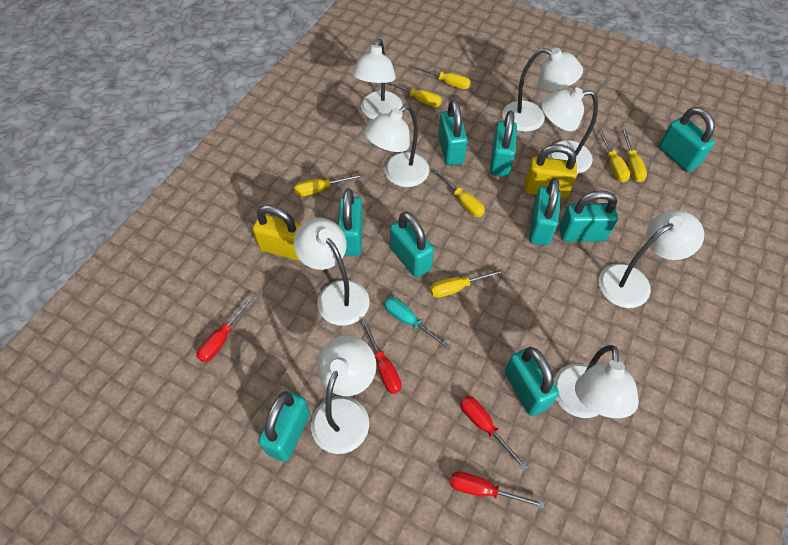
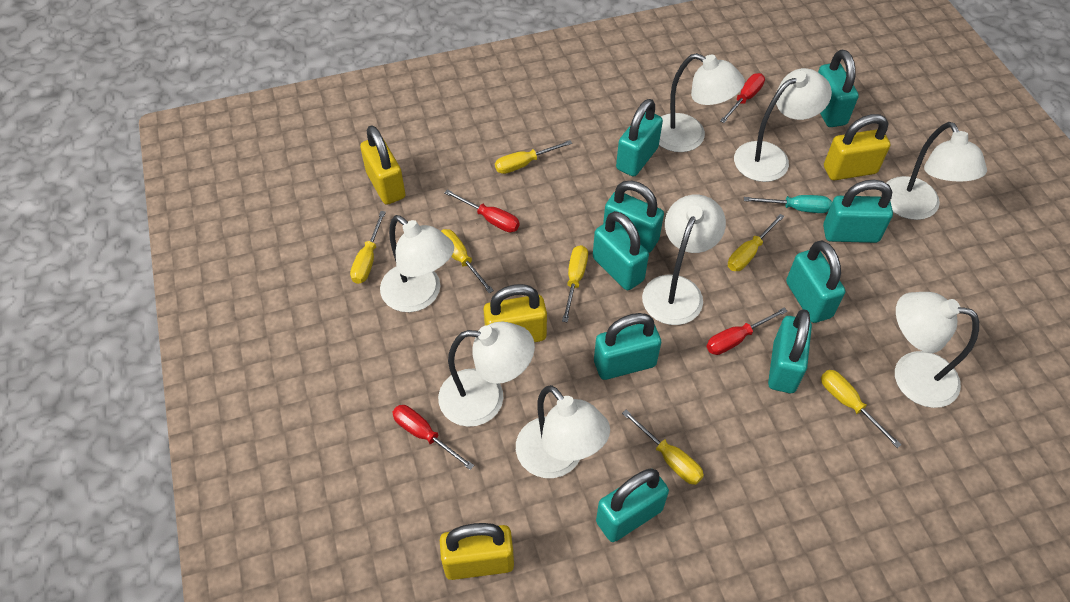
yellow padlock: 2 -> 4

